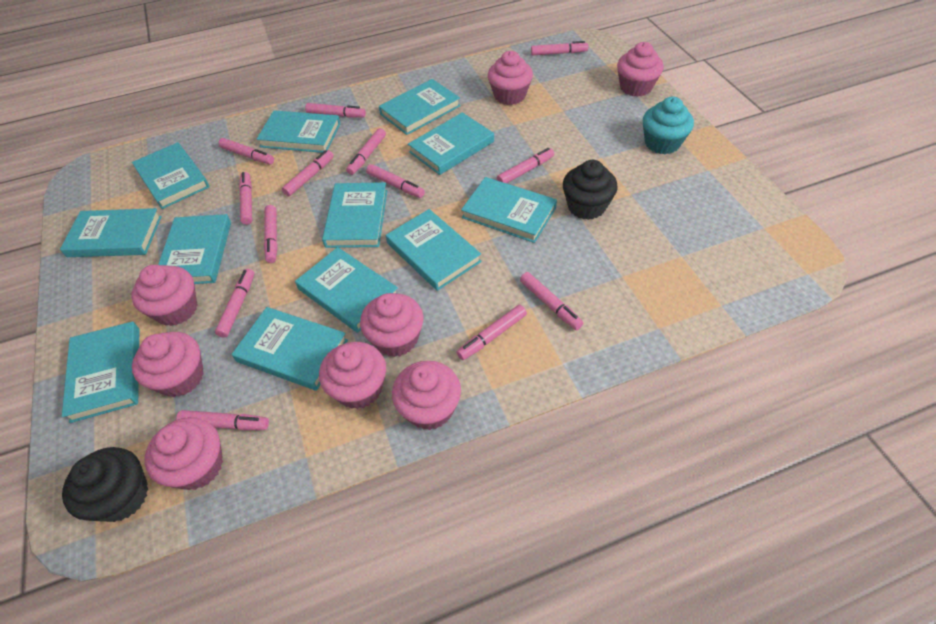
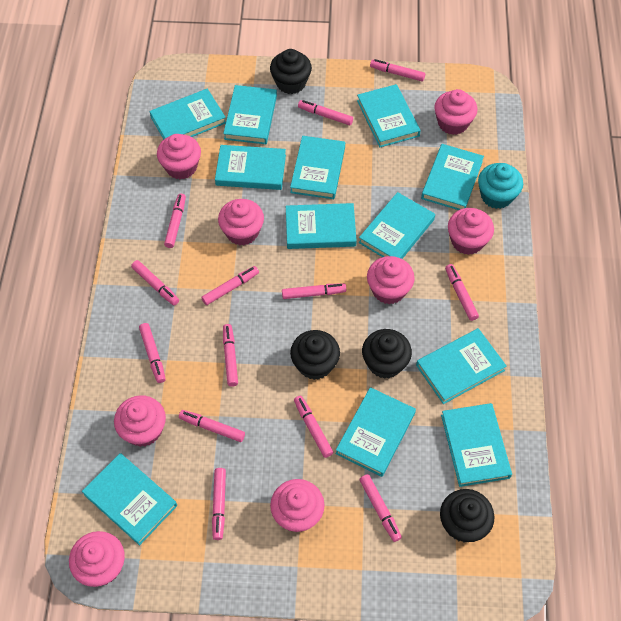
black cupcake: 2 -> 4

